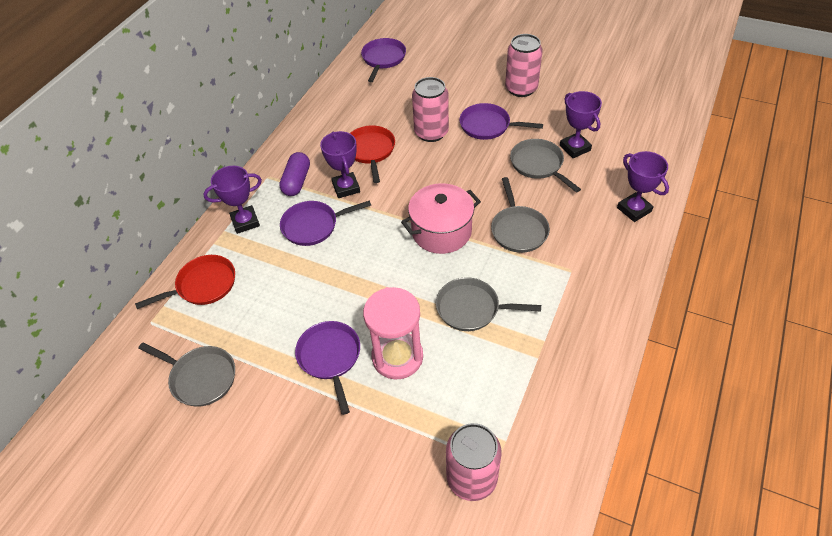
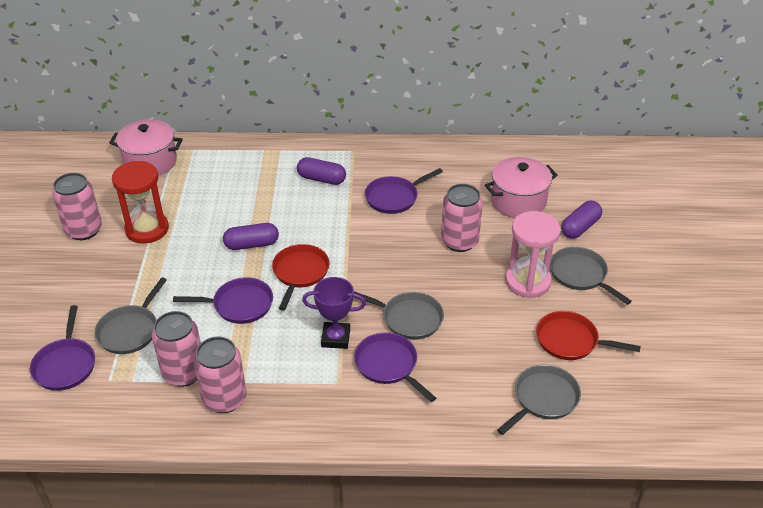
pink can: 3 -> 4
pink pot: 1 -> 2
purple capsule: 1 -> 3
purple trophy: 4 -> 1
red hourglass: 0 -> 1

